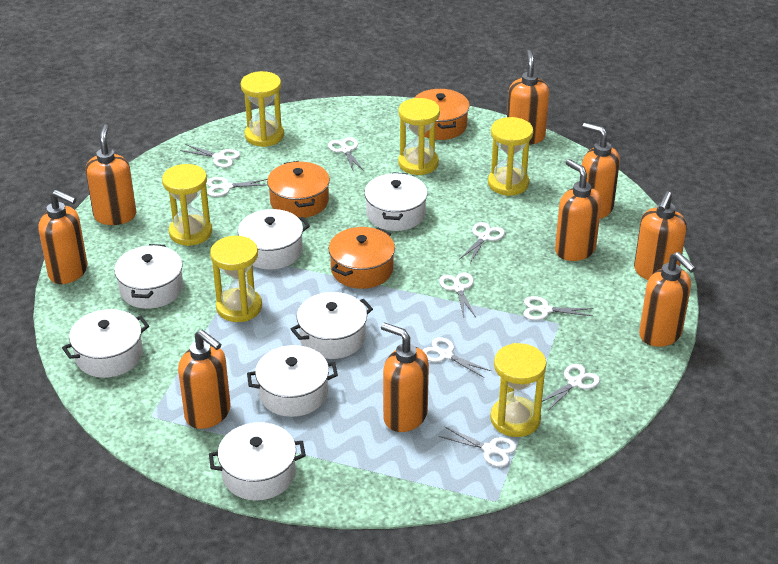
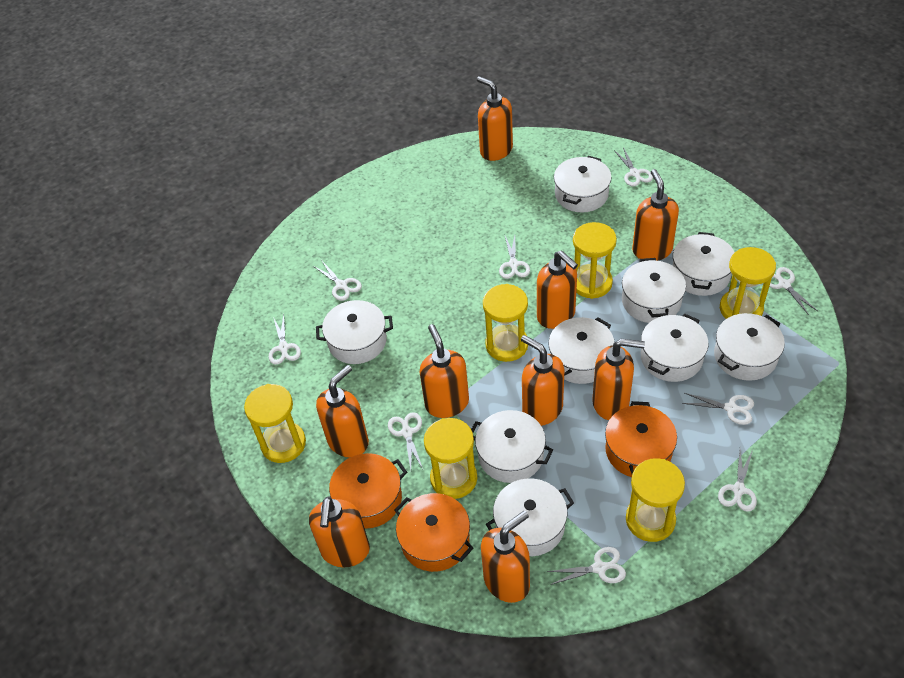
white pot: 7 -> 9

